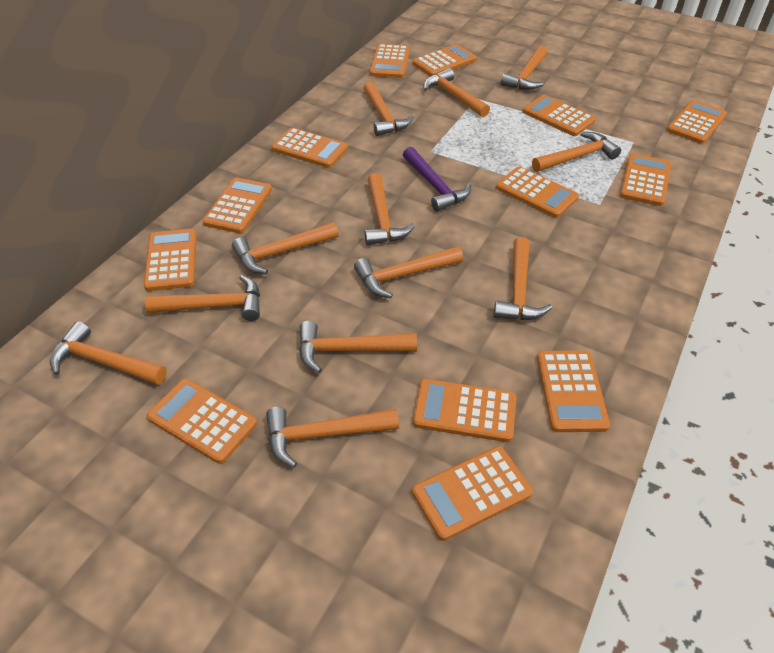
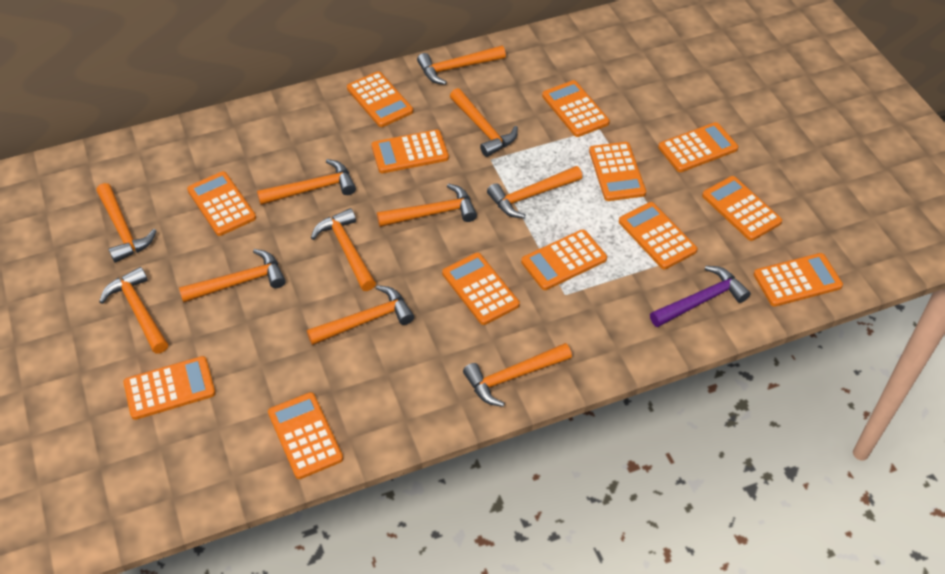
orange hammer: 12 -> 11

